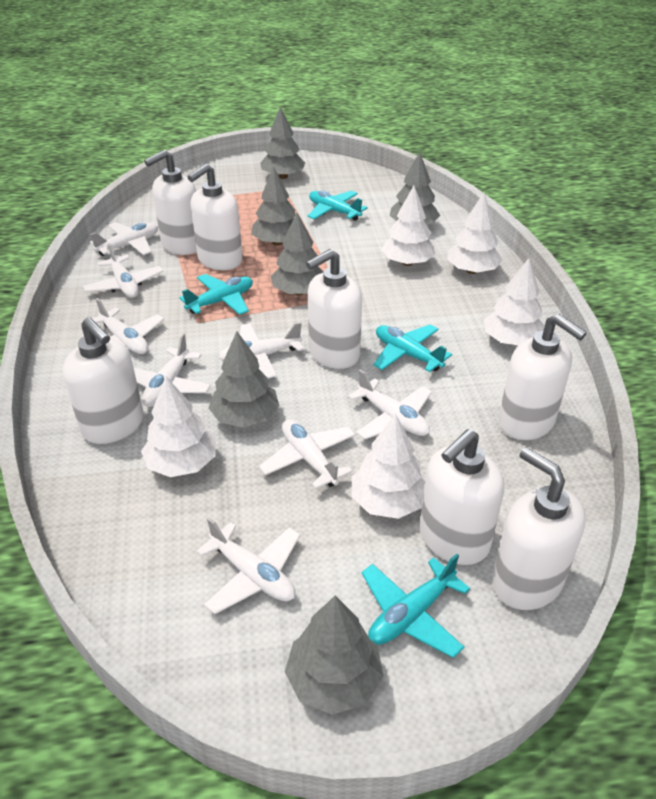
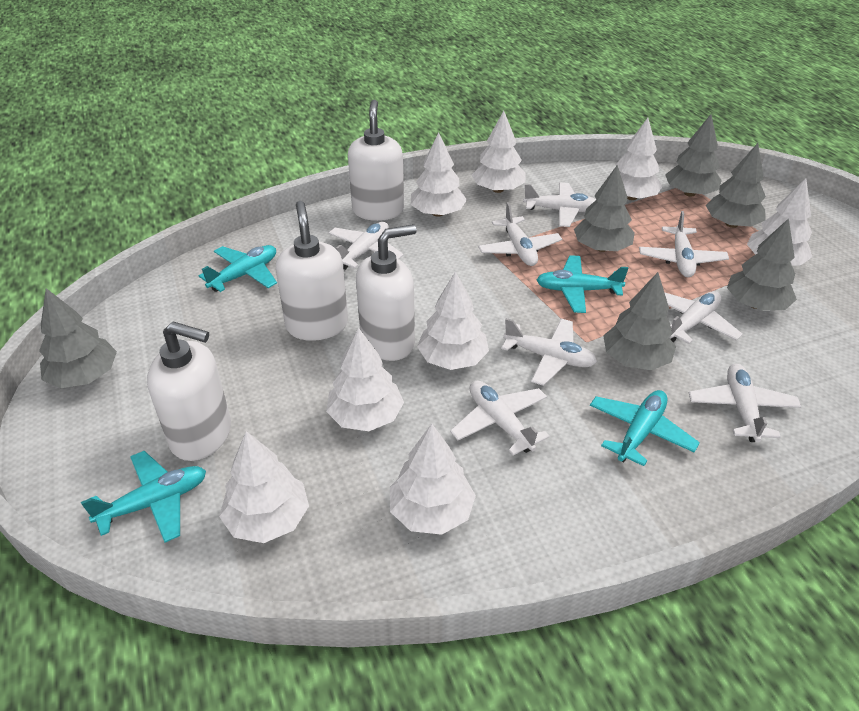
white soap dispenser: 7 -> 4
white tree: 5 -> 8

